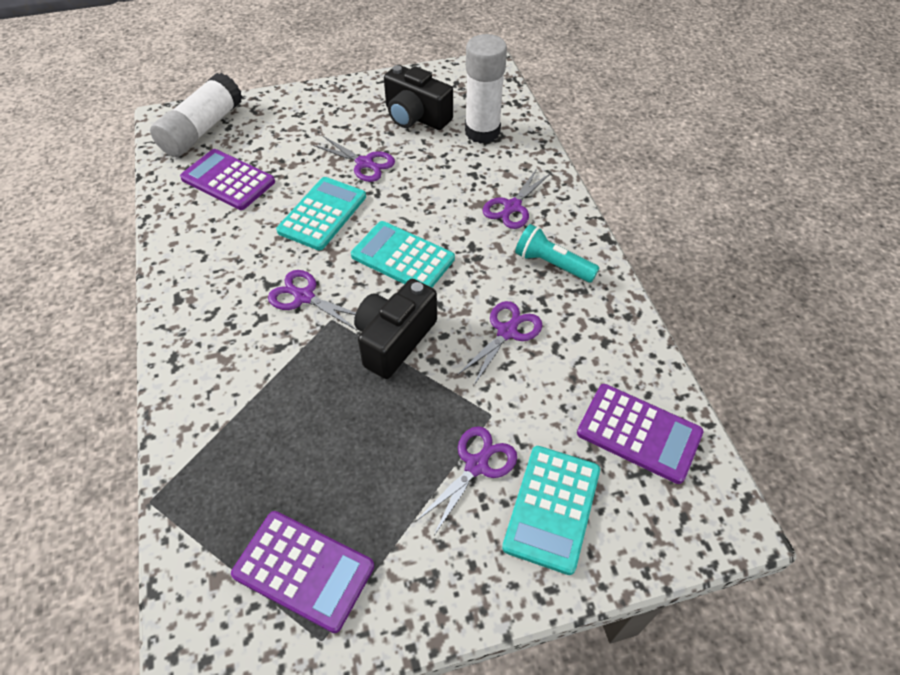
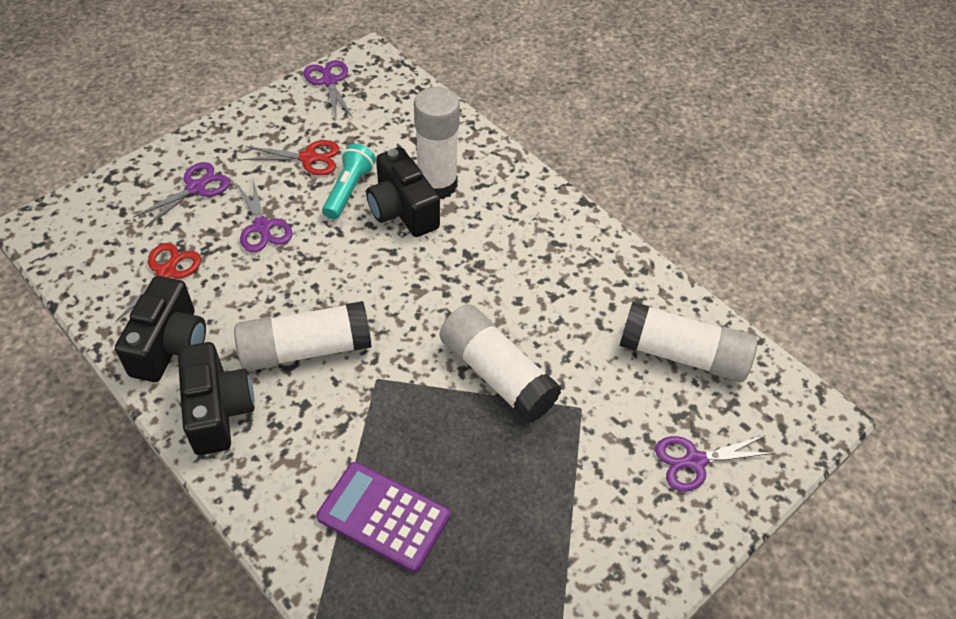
black camera: 2 -> 3
purple calculator: 3 -> 1
purple scissors: 5 -> 4
red scissors: 0 -> 2
turquoise calculator: 3 -> 0
white glue stick: 2 -> 4

